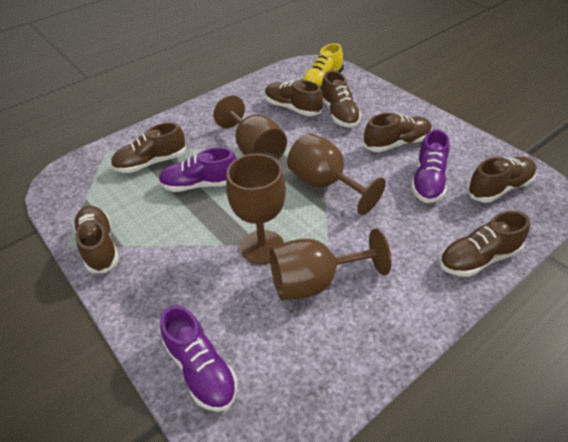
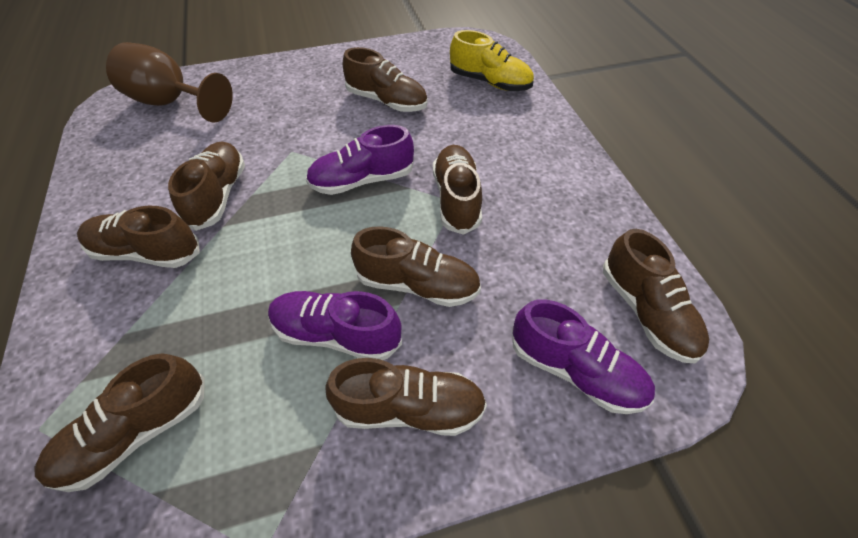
brown goblet: 4 -> 1
brown shoe: 7 -> 8

